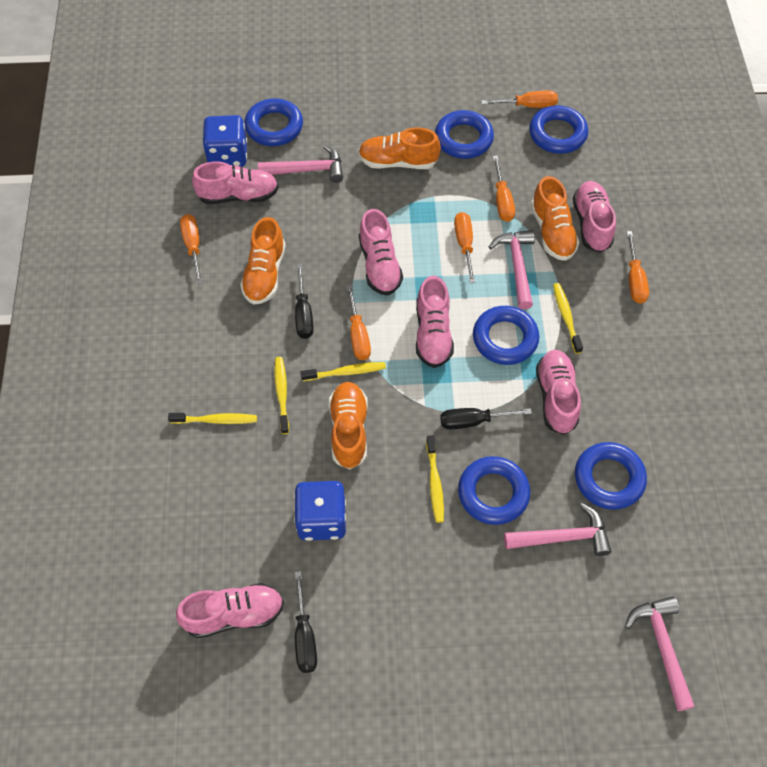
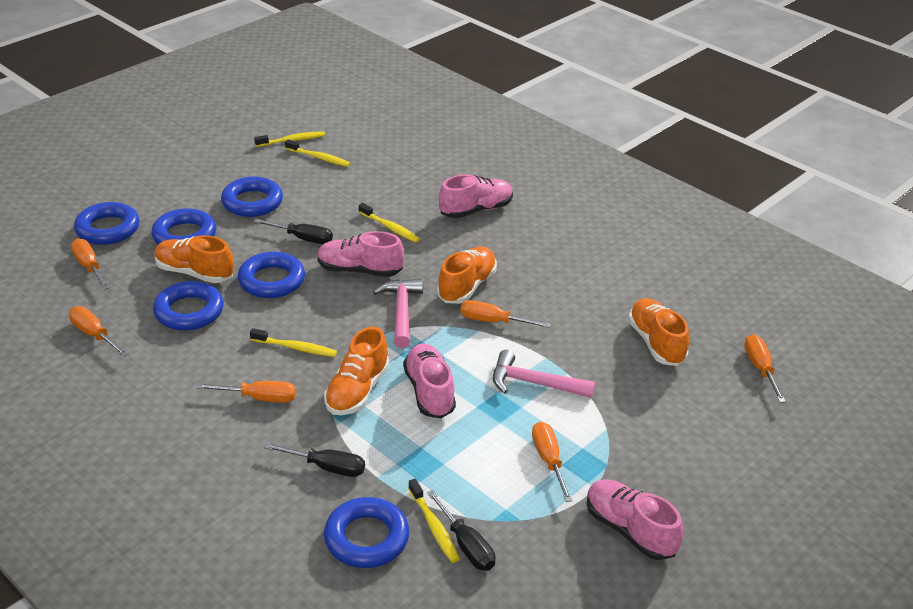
blue dice: 2 -> 0
pink hammer: 4 -> 2
pink shoe: 6 -> 4

